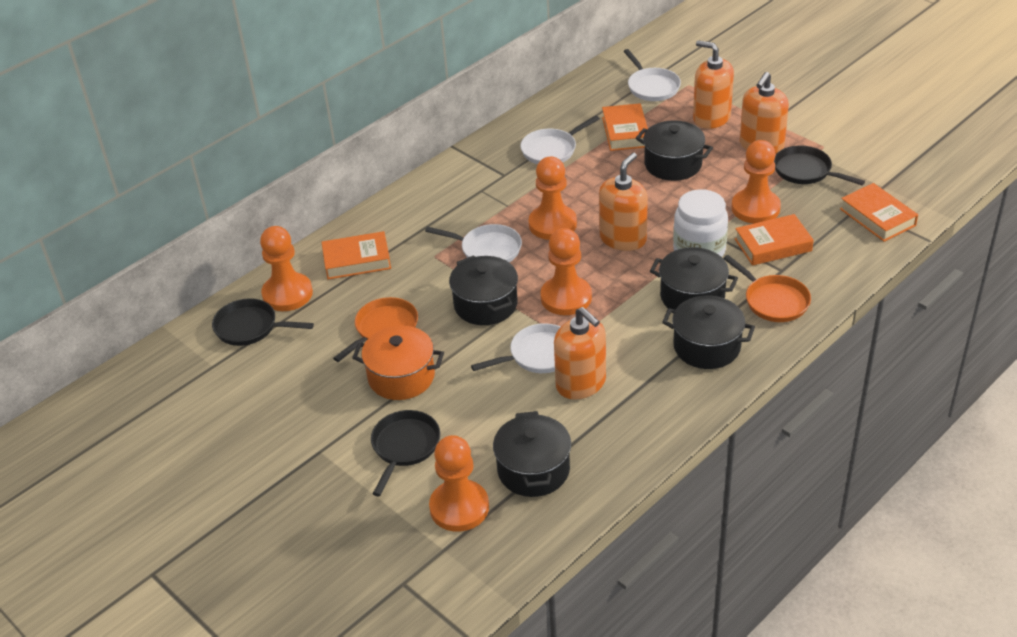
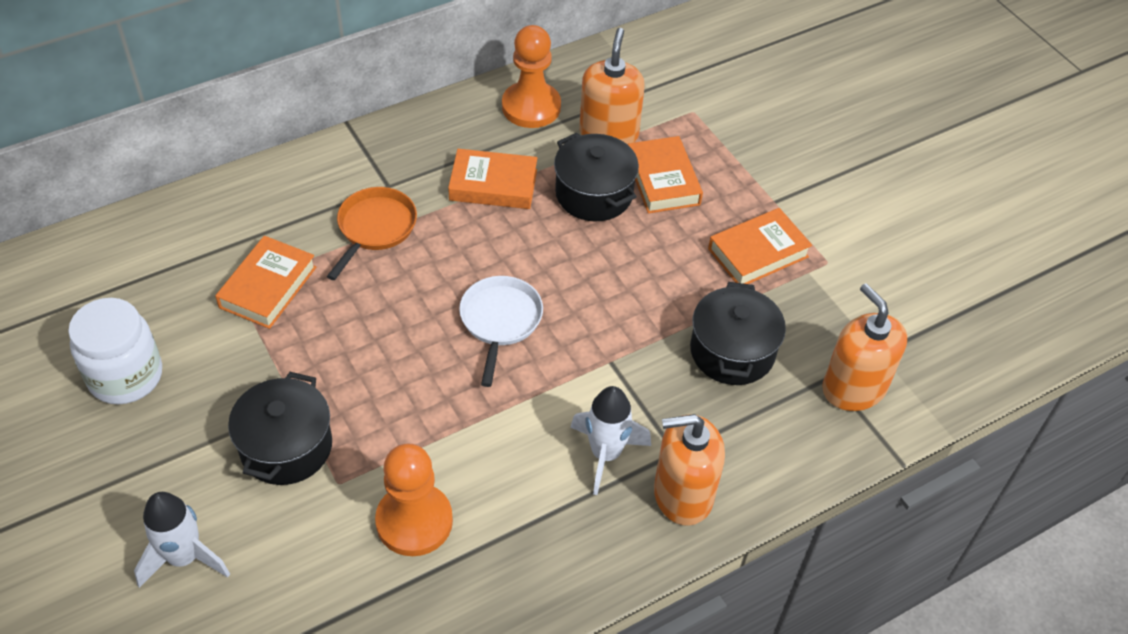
black pan: 3 -> 0
black pot: 5 -> 3
orange pan: 2 -> 1
orange pawn: 5 -> 2
orange pot: 1 -> 0
orange soap dispenser: 4 -> 3
white pan: 4 -> 1
white rocket: 0 -> 2

